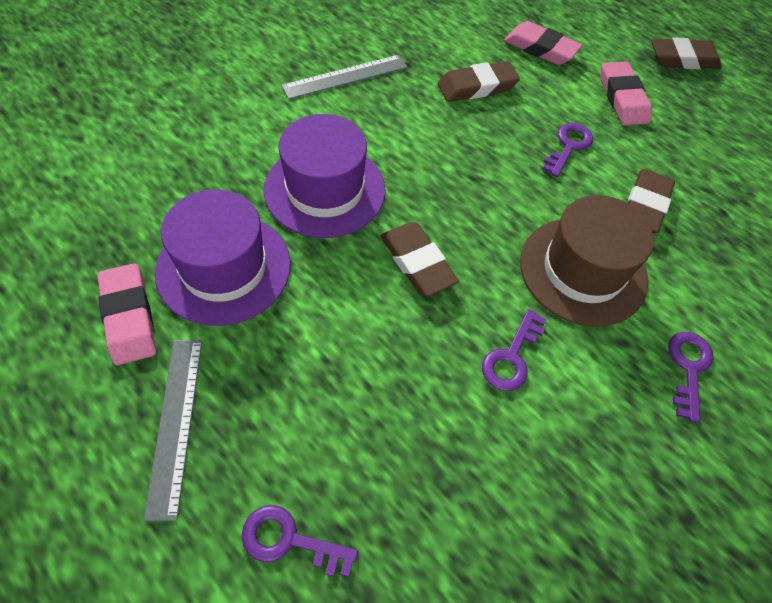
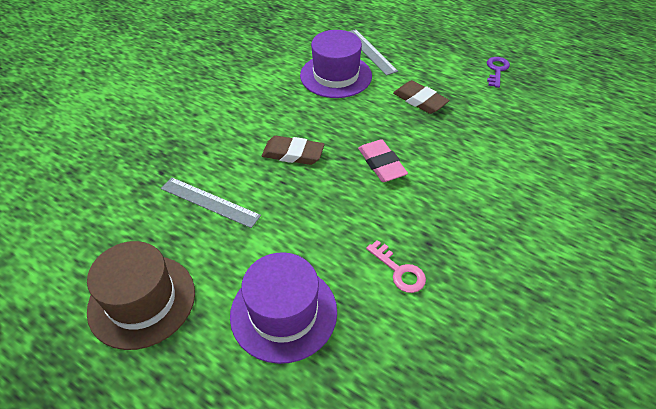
brown eraser: 4 -> 2
pink eraser: 3 -> 1
pink key: 0 -> 1
purple key: 4 -> 1

